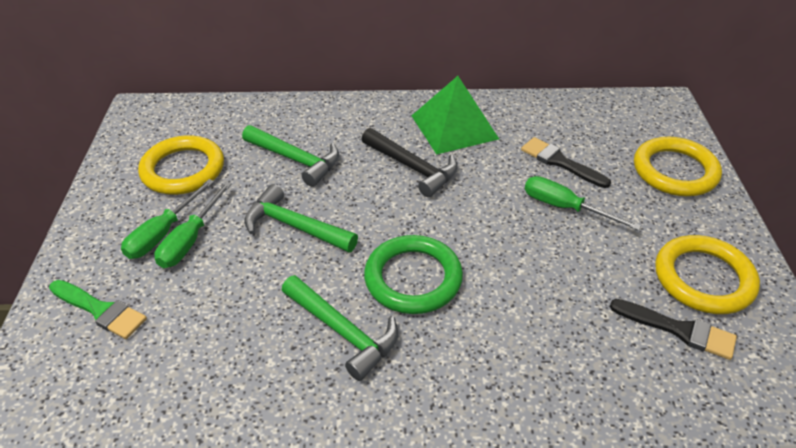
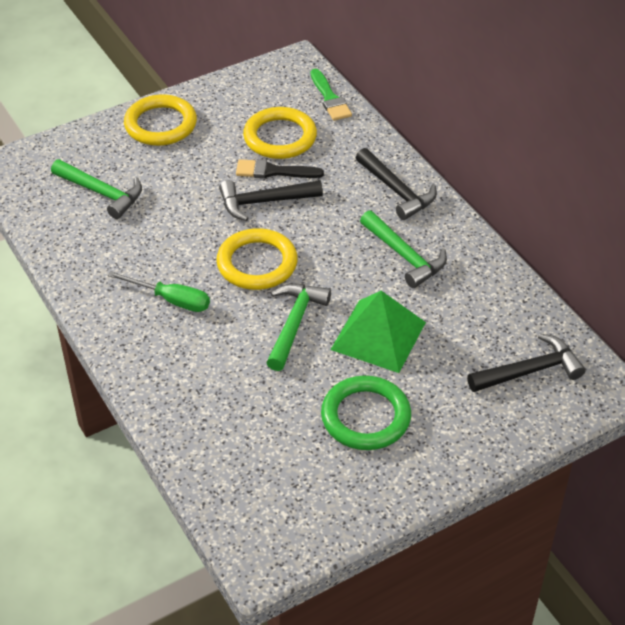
black brush: 2 -> 1
black hammer: 1 -> 3
green screwdriver: 3 -> 1

